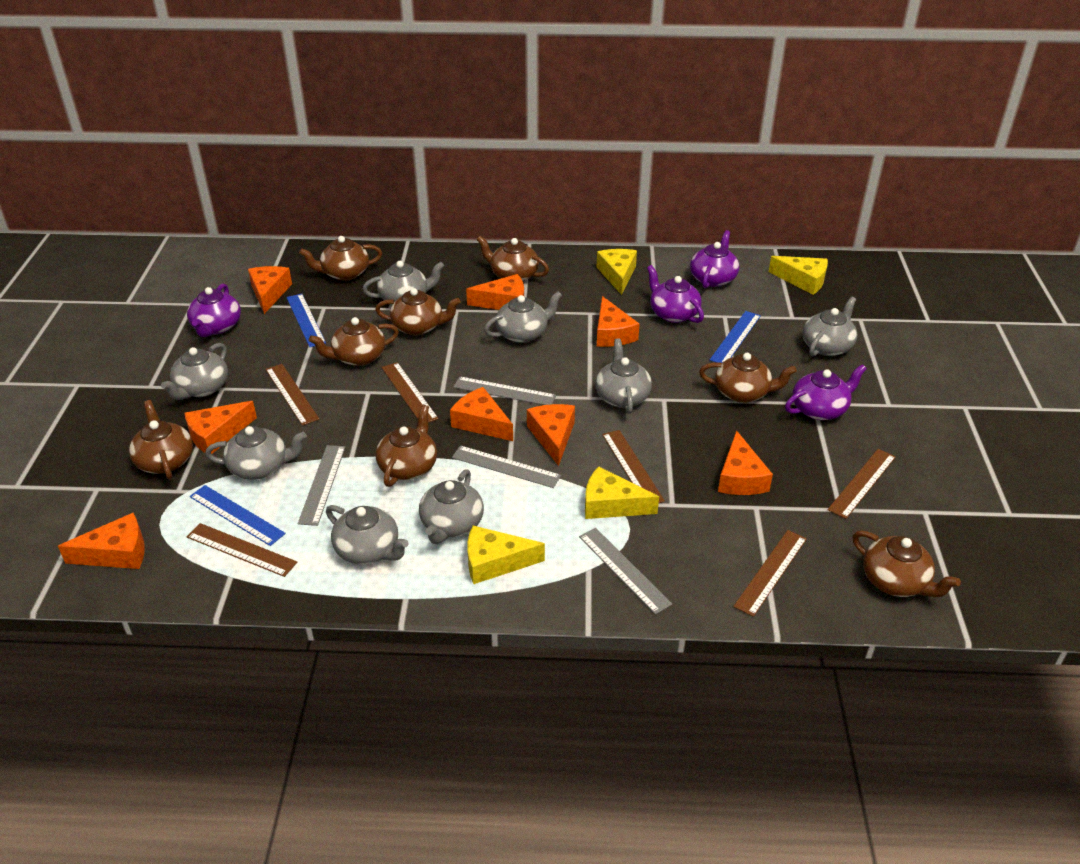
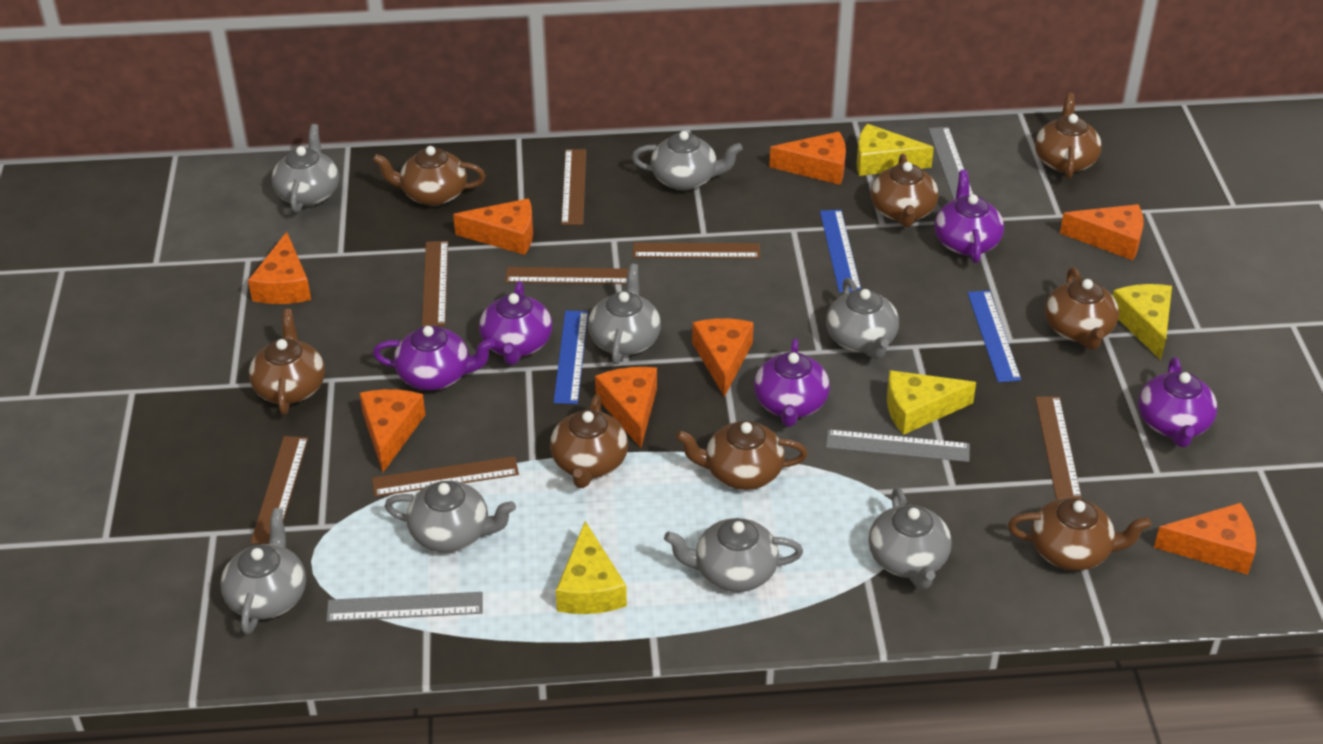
brown ruler: 6 -> 7
grey ruler: 4 -> 3
purple teapot: 4 -> 5

